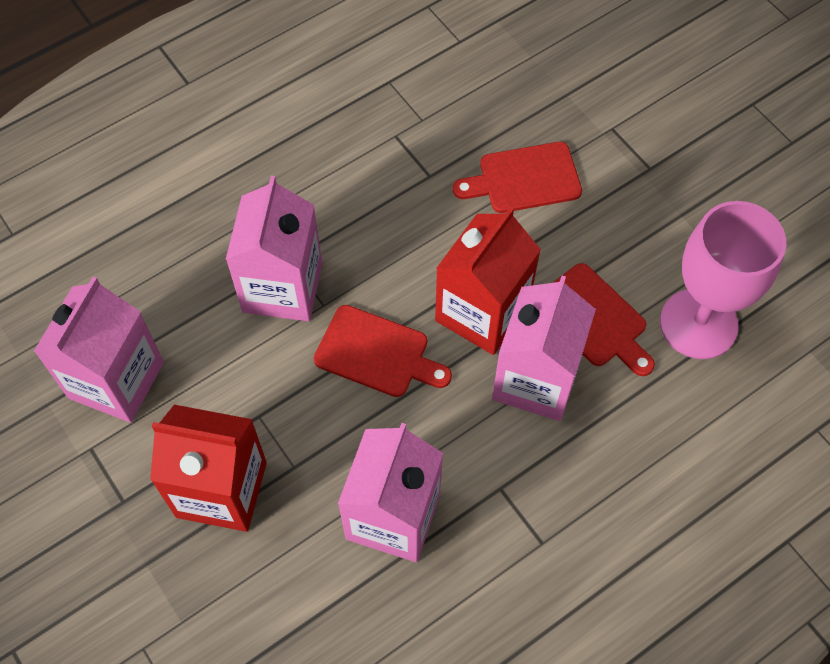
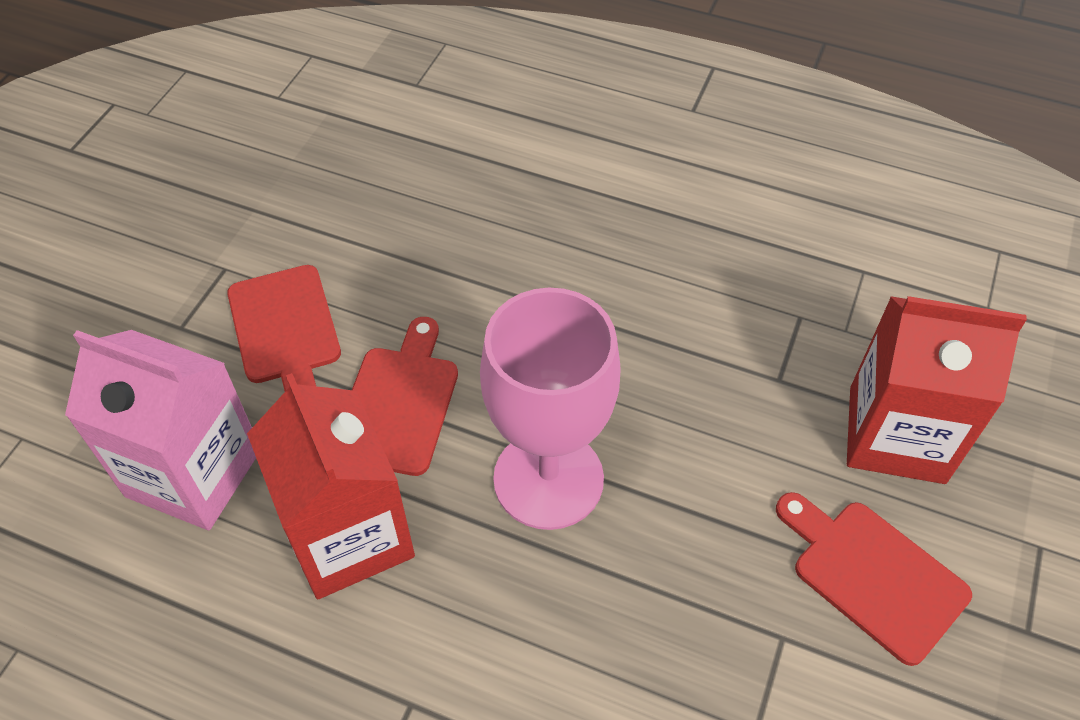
pink carton: 4 -> 1

